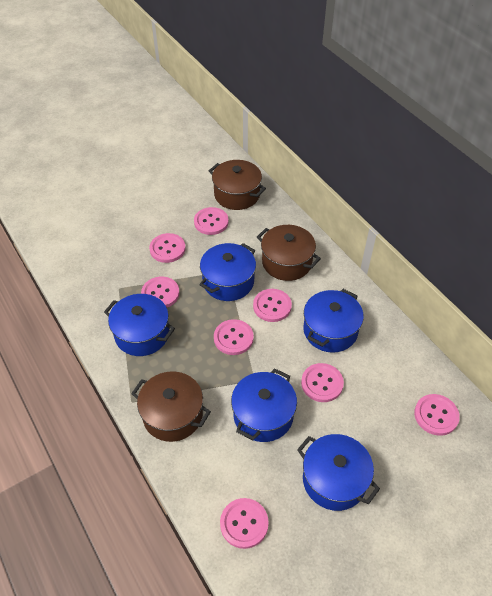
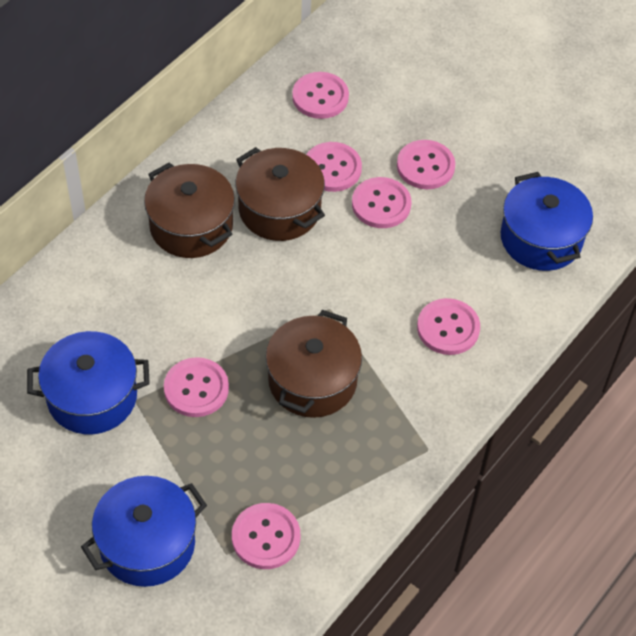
blue pot: 5 -> 3
pink button: 8 -> 7

